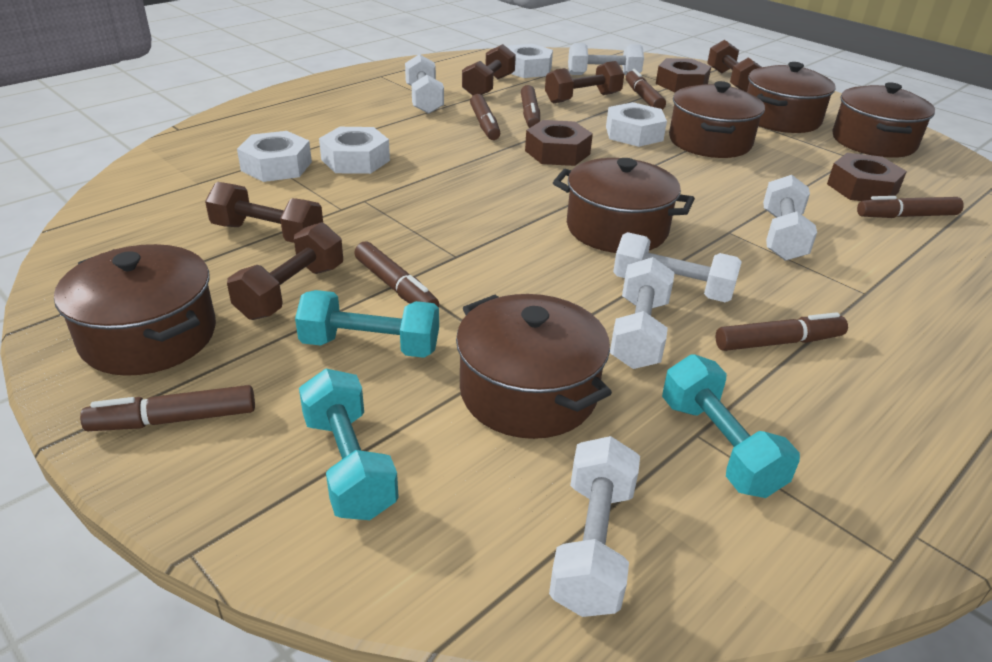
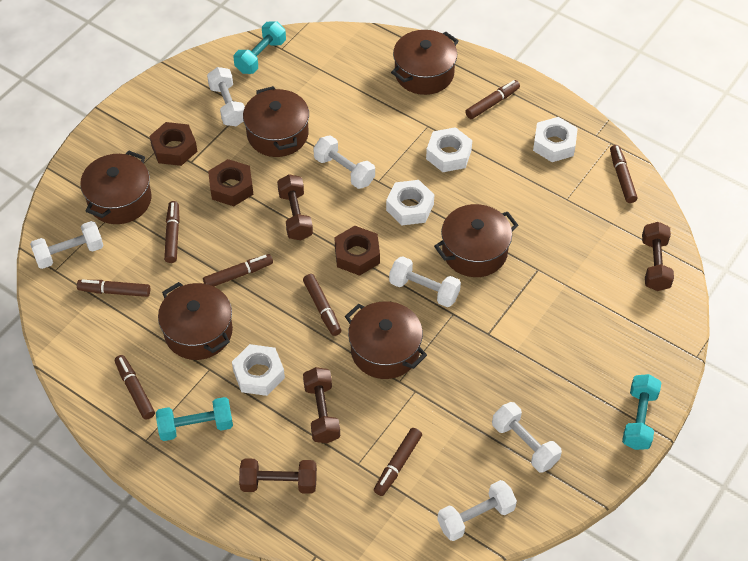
brown dumbbell: 5 -> 4
brown marker: 7 -> 8

